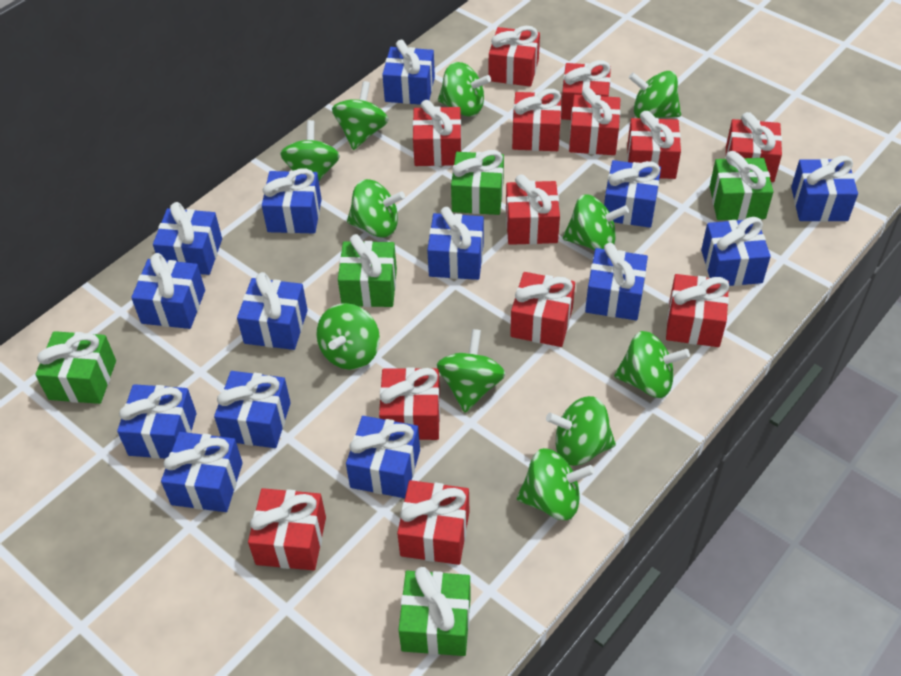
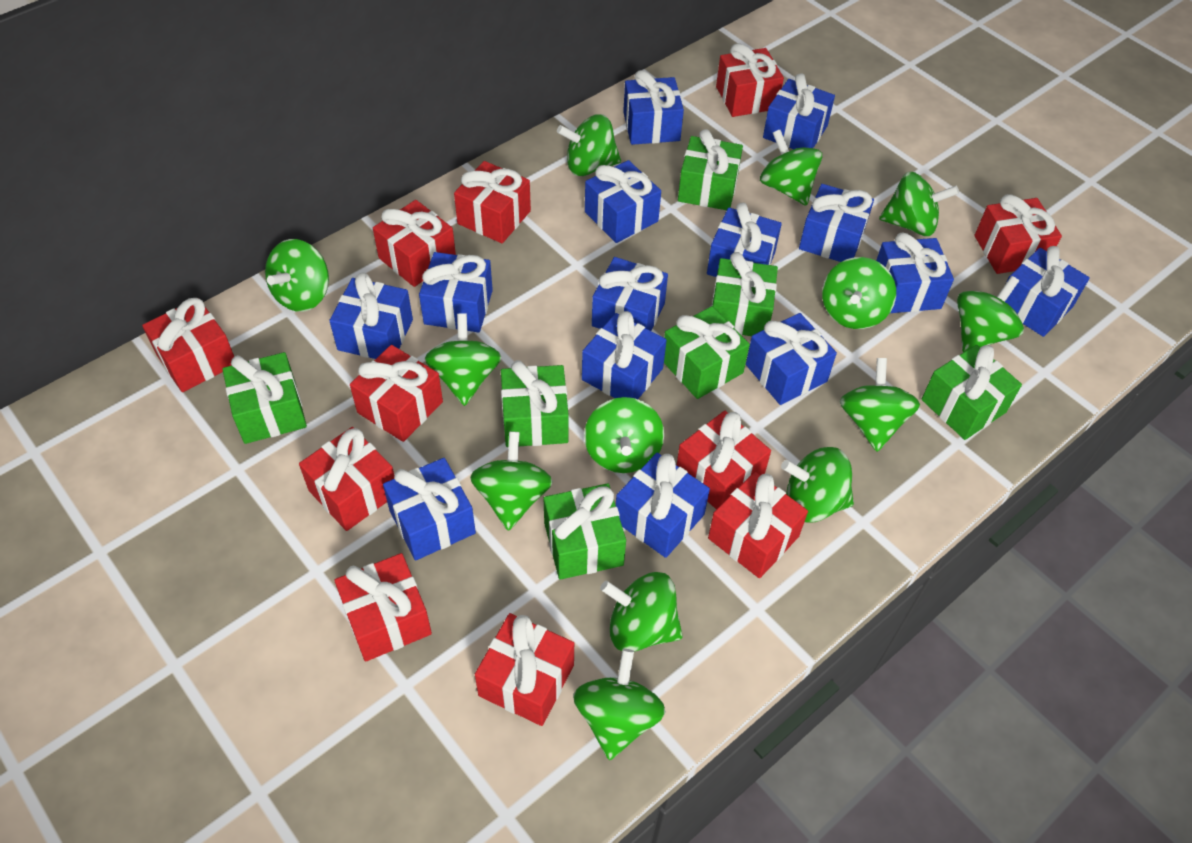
green gift: 5 -> 7
green spinning top: 11 -> 13
red gift: 13 -> 11

